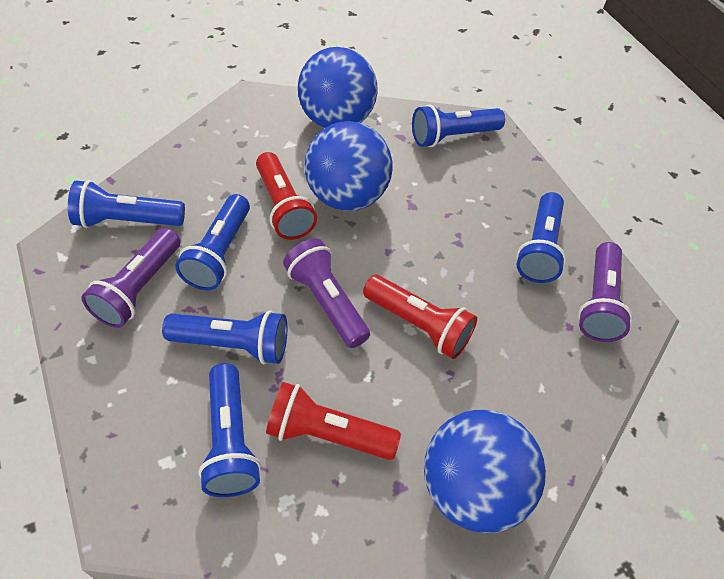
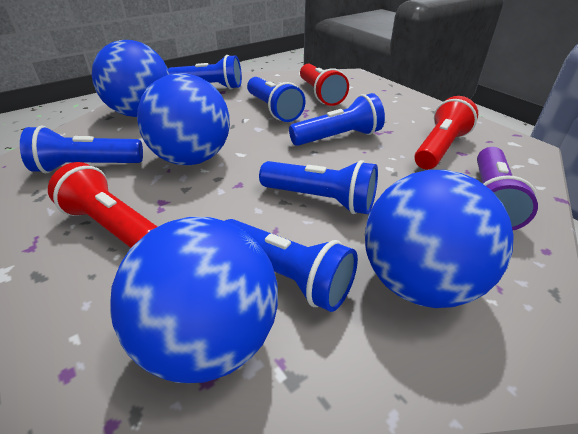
blue ball: 3 -> 4
purple flashlight: 3 -> 1

